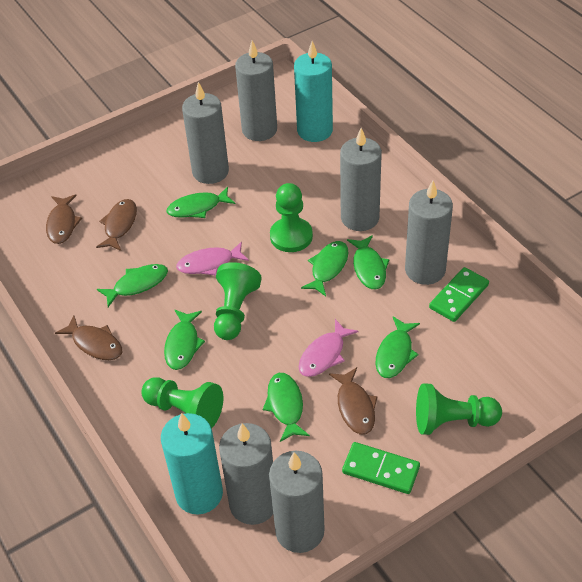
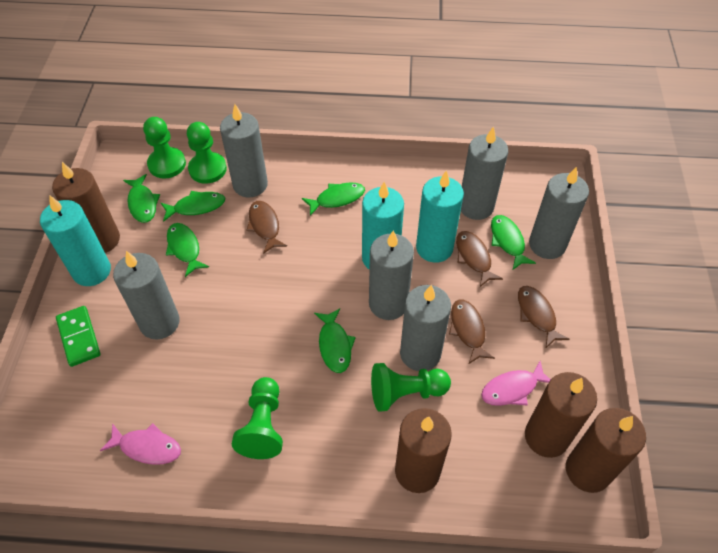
brown candle: 0 -> 4
green domino: 2 -> 1
green fish: 7 -> 6
turquoise candle: 2 -> 3

